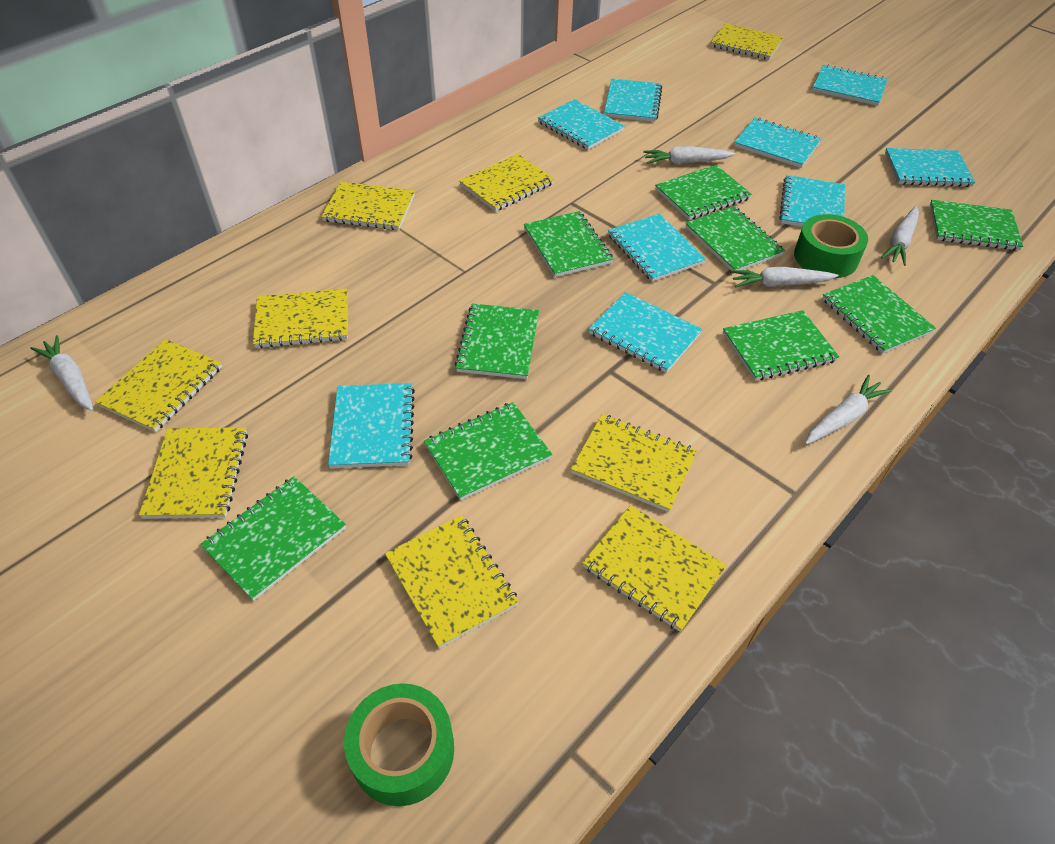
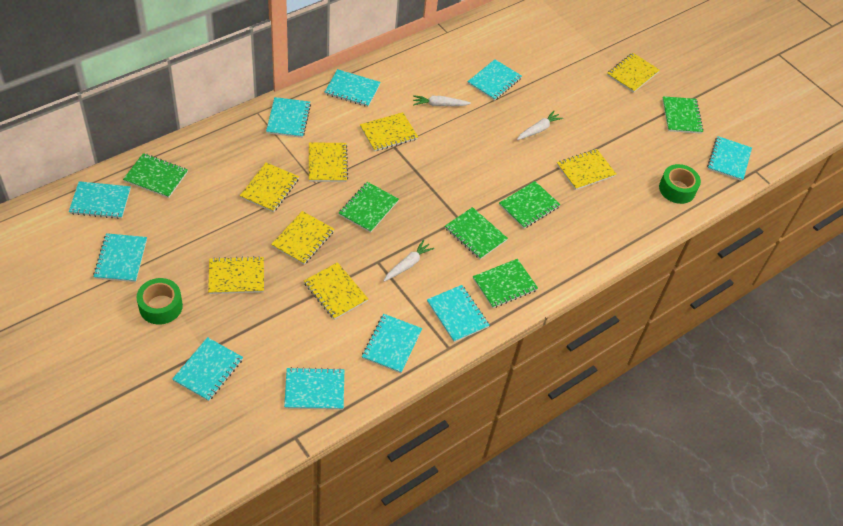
green notebook: 9 -> 6
turquoise notebook: 9 -> 10
white carrot: 5 -> 3
yellow notebook: 9 -> 8

